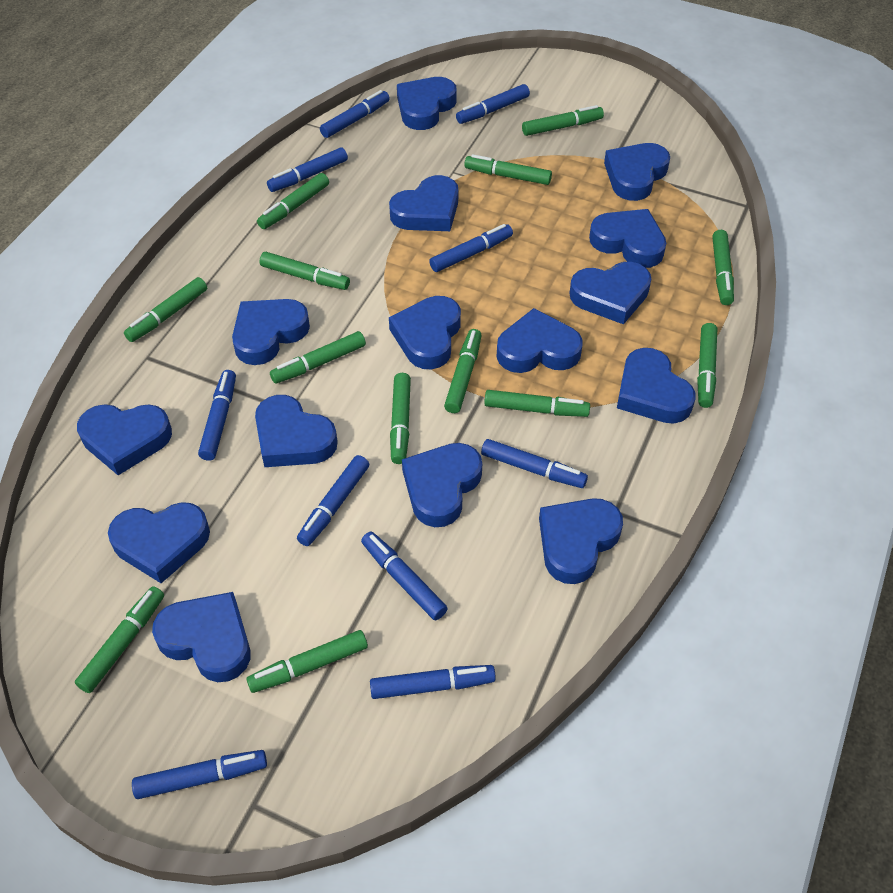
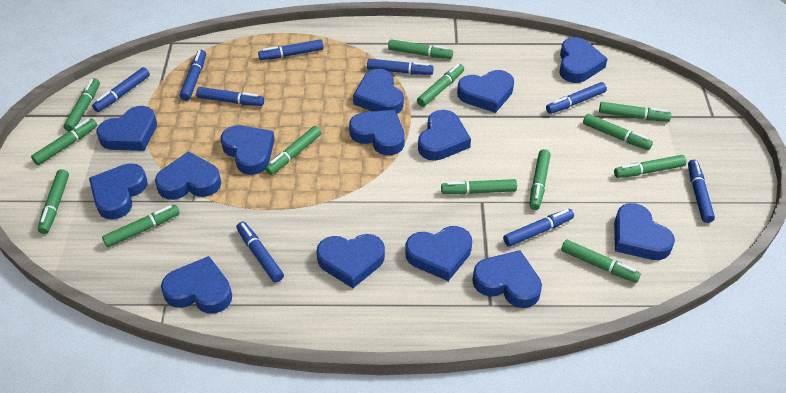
blue heart: 15 -> 14
blue marker: 10 -> 9

